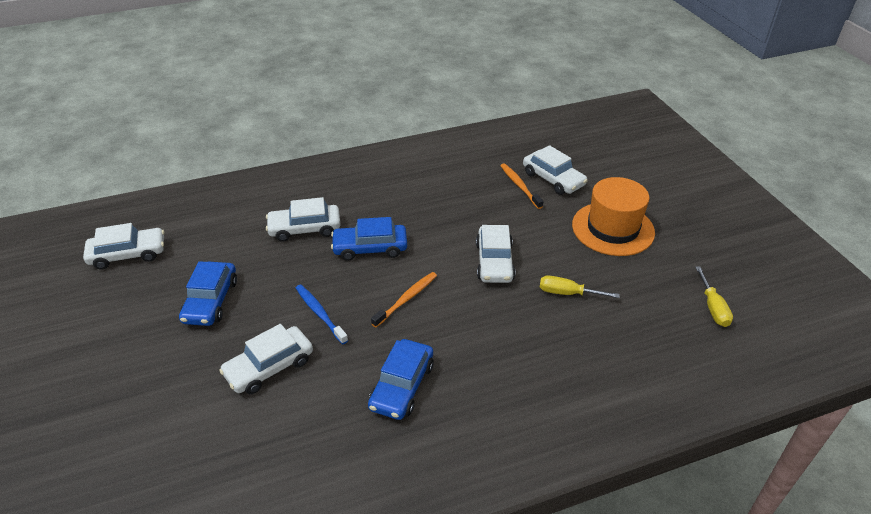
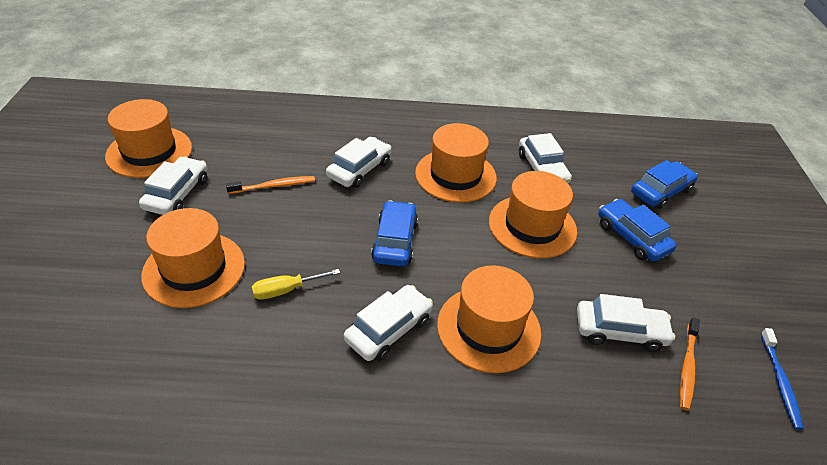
orange hat: 1 -> 5
yellow screwdriver: 2 -> 1

